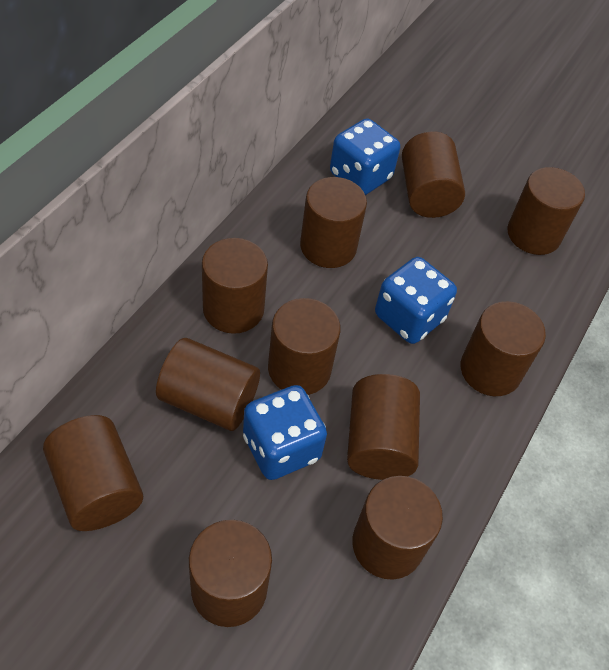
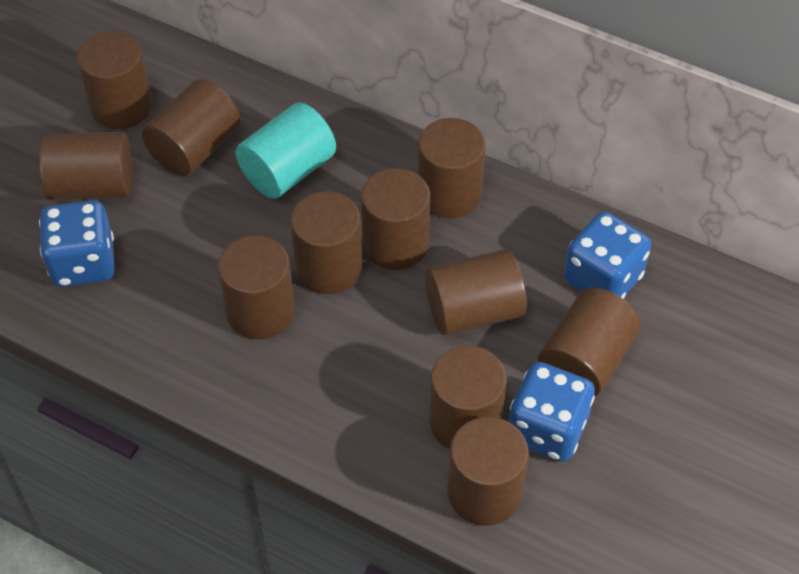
turquoise cylinder: 0 -> 1

